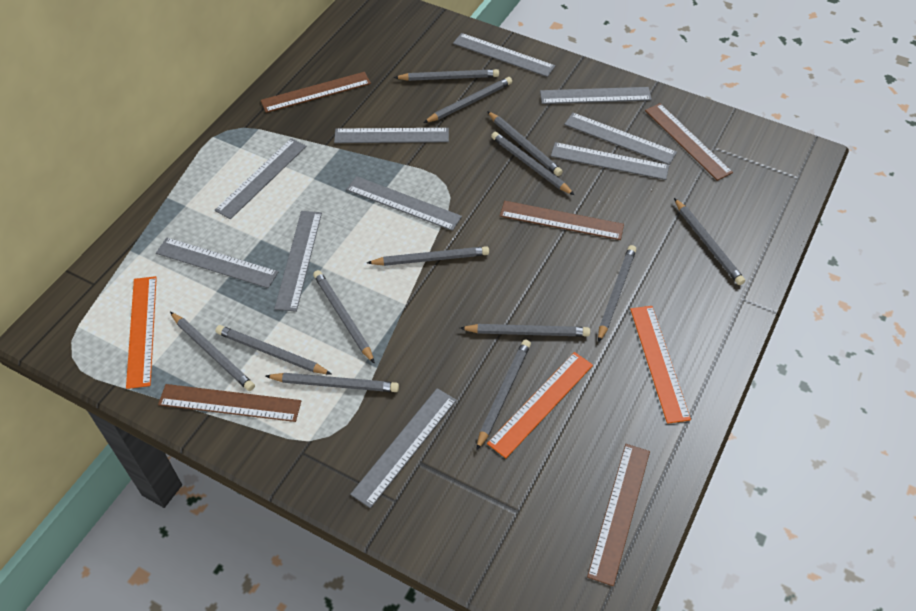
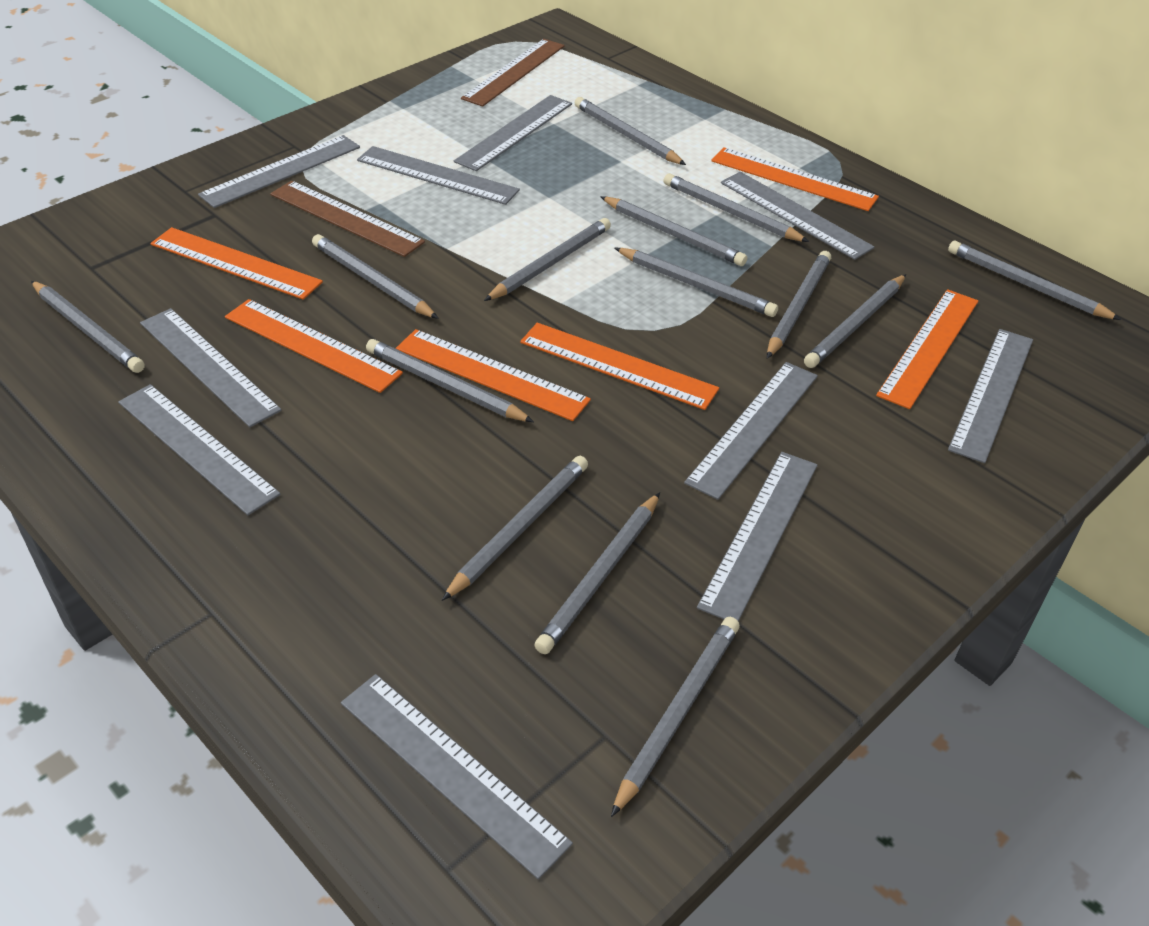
brown ruler: 5 -> 2
grey pencil: 13 -> 14
orange ruler: 3 -> 6

